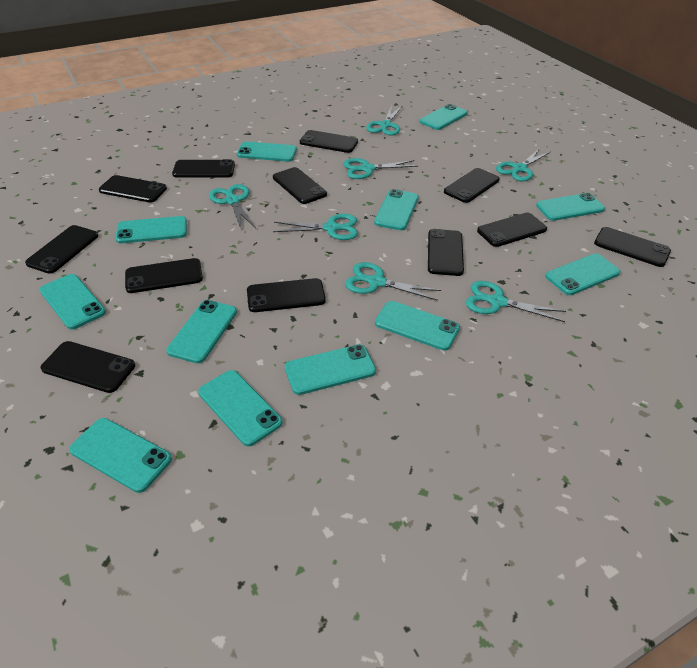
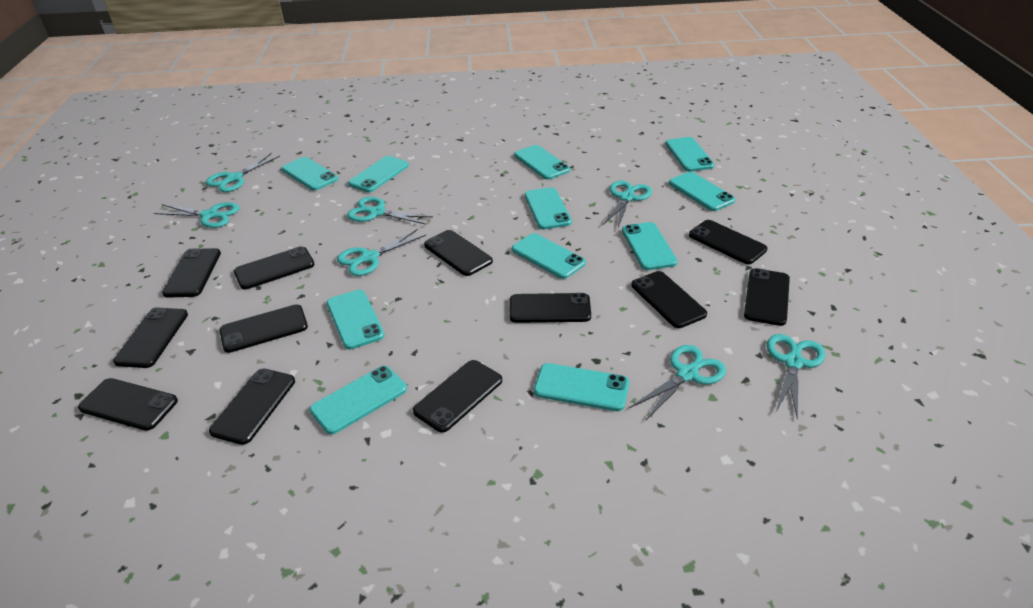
turquoise phone: 12 -> 11

